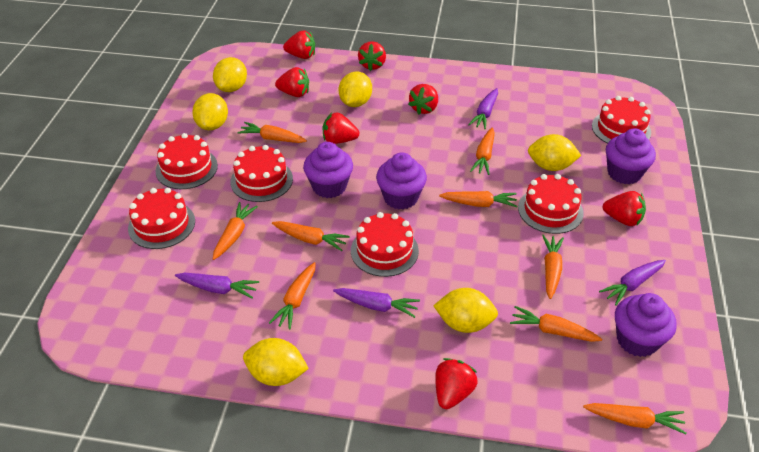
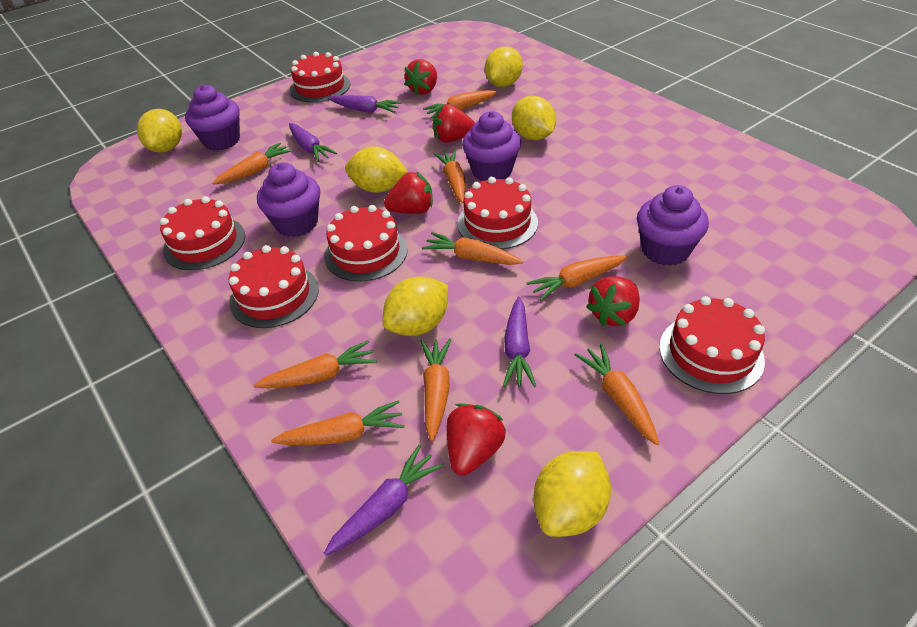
red strawberry: 7 -> 5

